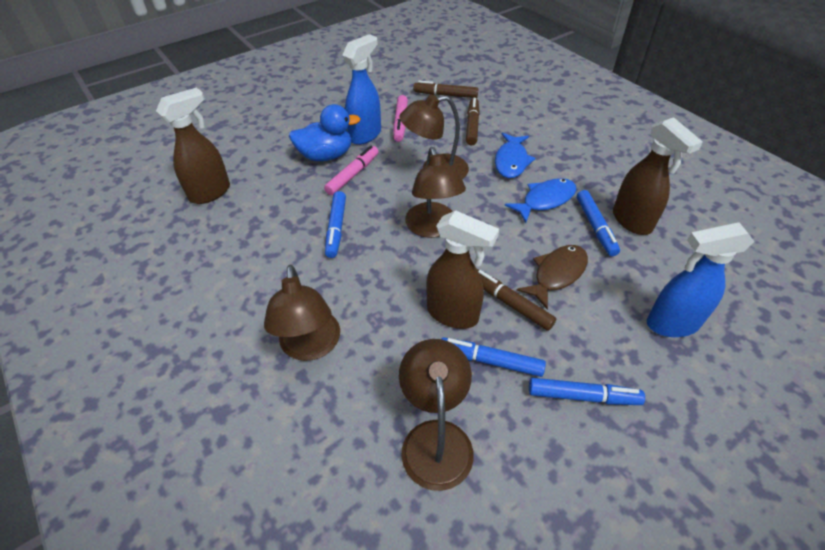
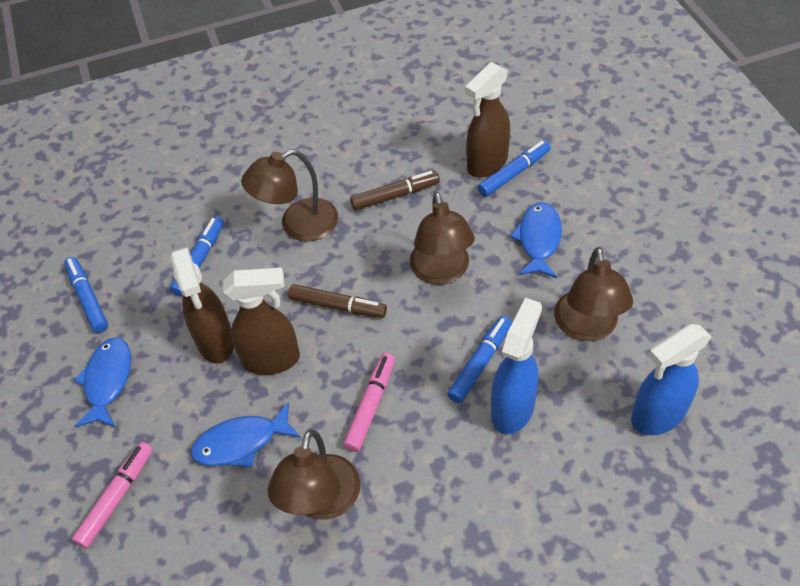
blue duck: 1 -> 0
blue fish: 2 -> 3
brown fish: 1 -> 0
brown marker: 3 -> 2

